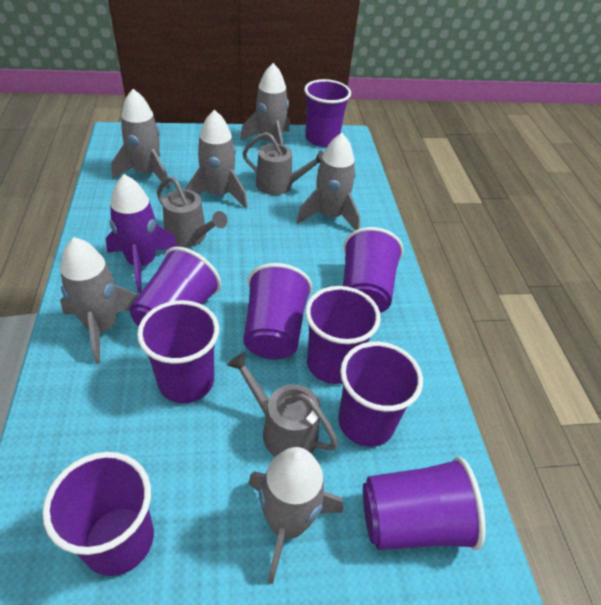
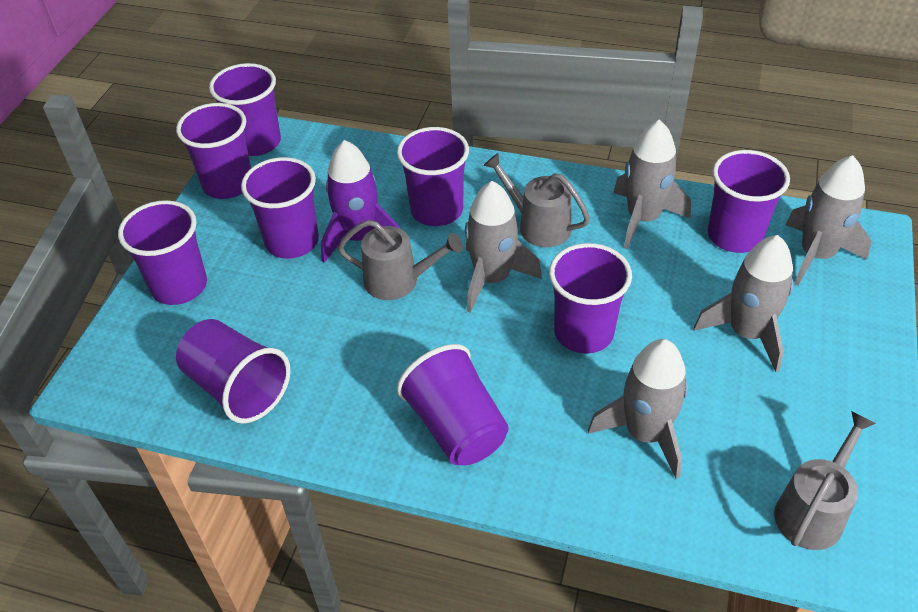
grey rocket: 6 -> 5

